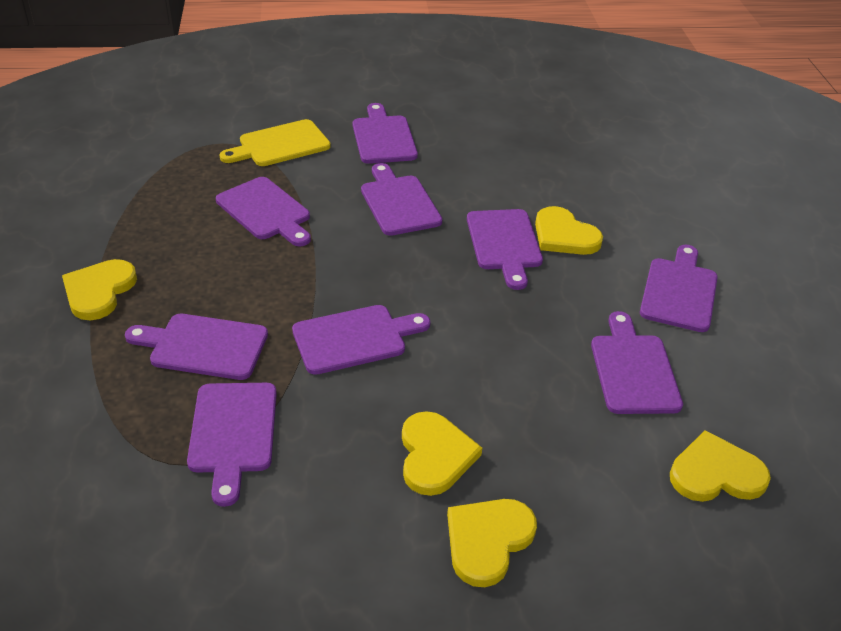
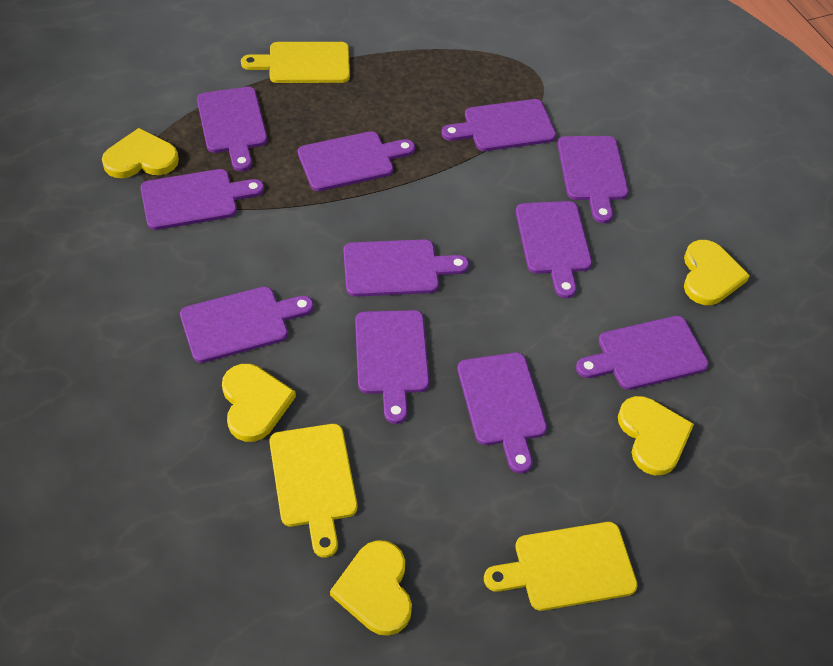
purple cutting board: 9 -> 11
yellow cutting board: 1 -> 3

